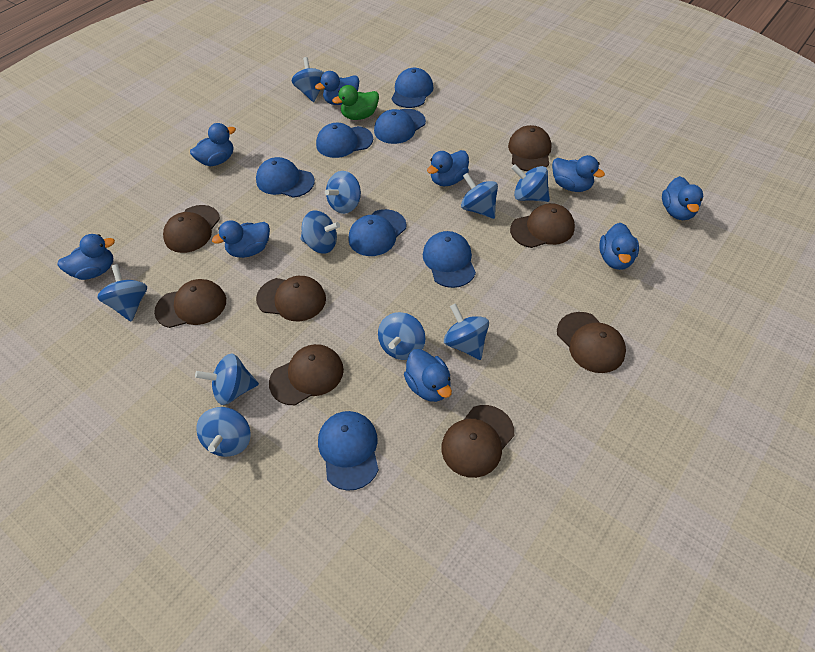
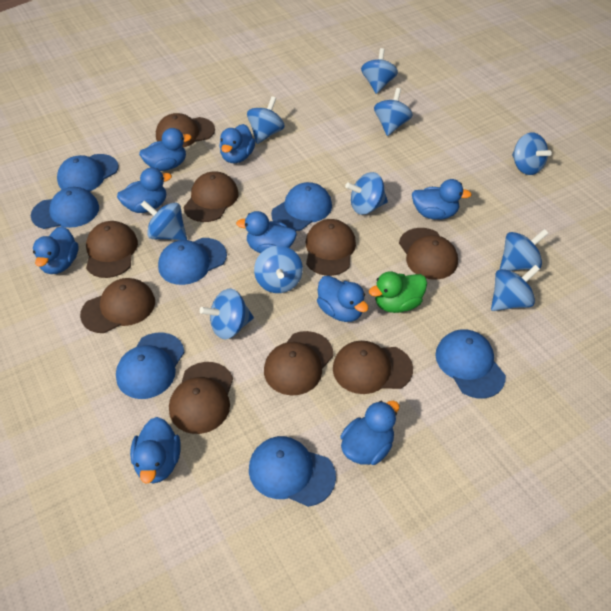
brown cap: 8 -> 9

